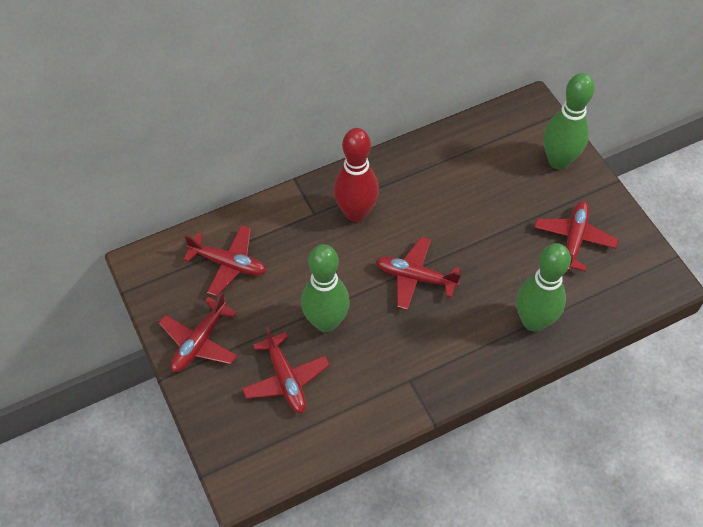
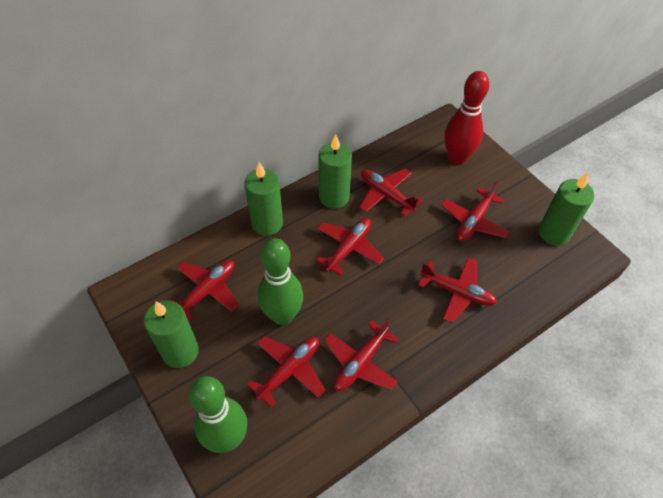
green bowling pin: 3 -> 2
green candle: 0 -> 4
red plane: 5 -> 7

